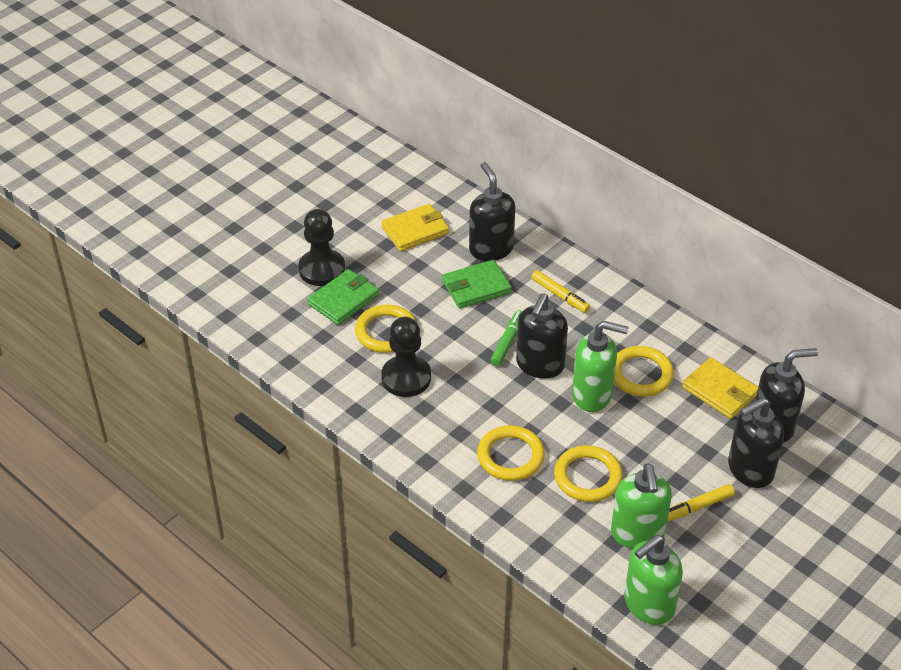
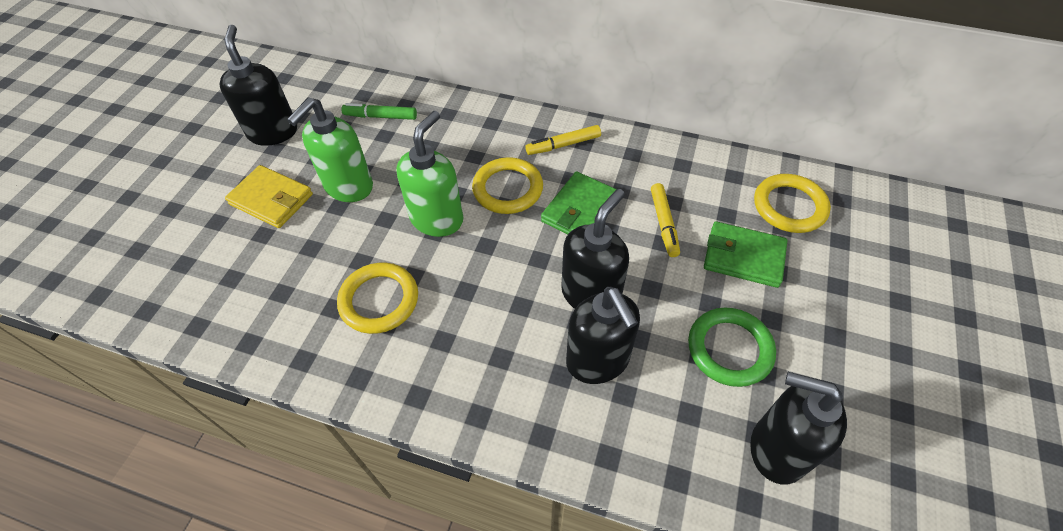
black pawn: 2 -> 0
green ring: 0 -> 1
green soap dispenser: 3 -> 2
yellow ring: 4 -> 3
yellow wallet: 2 -> 1

